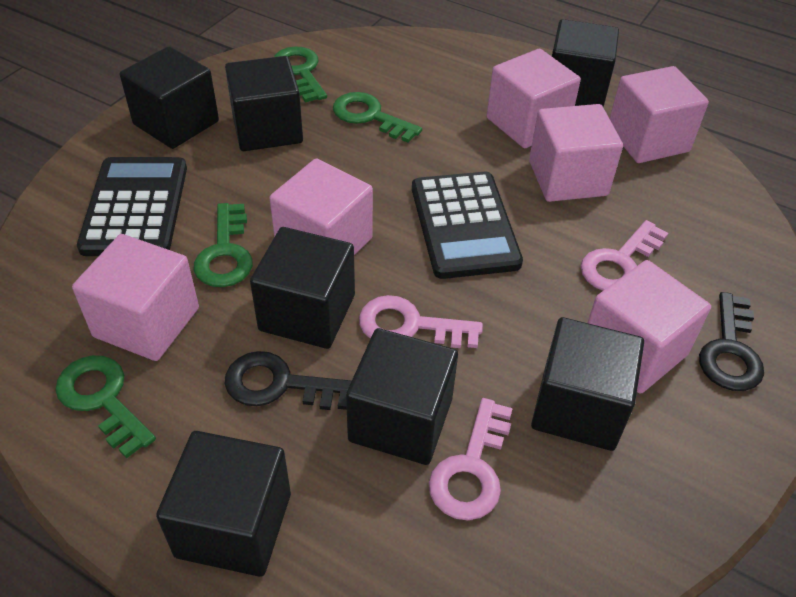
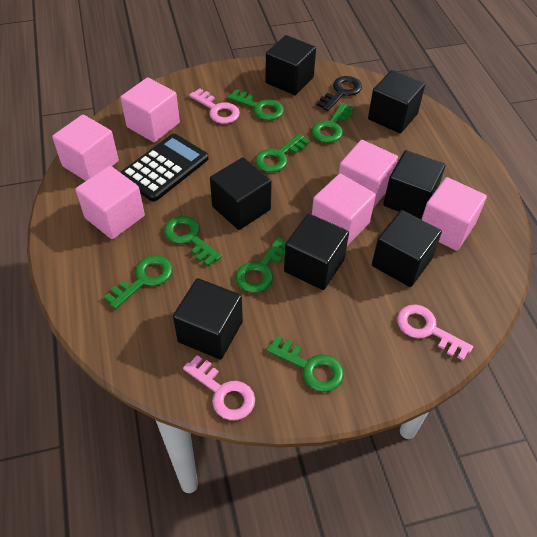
black calculator: 2 -> 1
black key: 2 -> 1
green key: 4 -> 7

